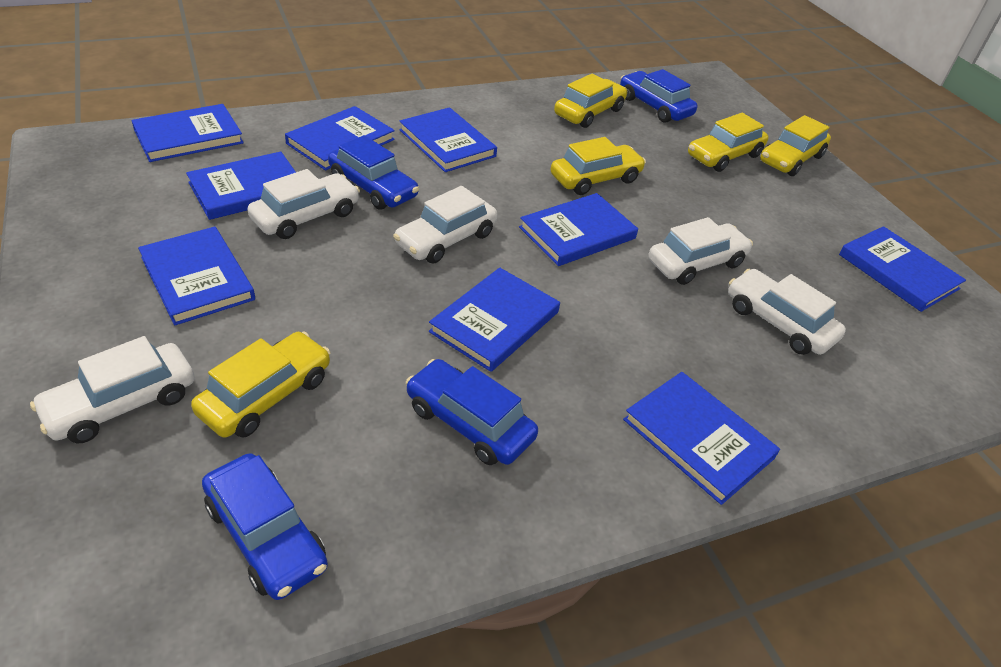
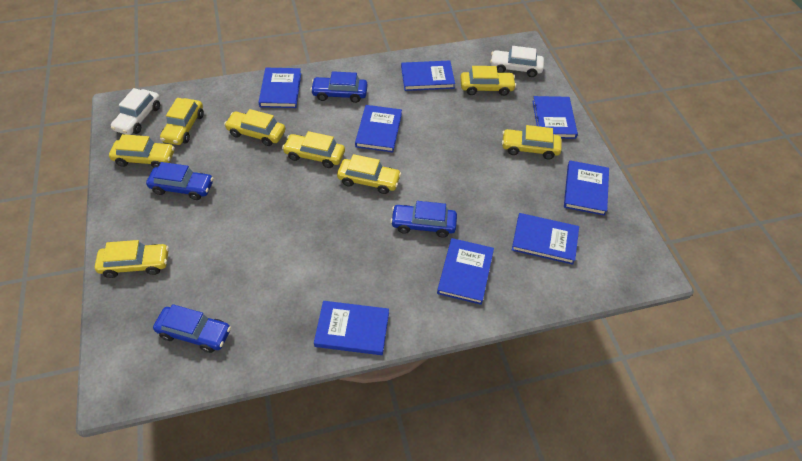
blue book: 9 -> 8
white car: 5 -> 2
yellow car: 5 -> 8

